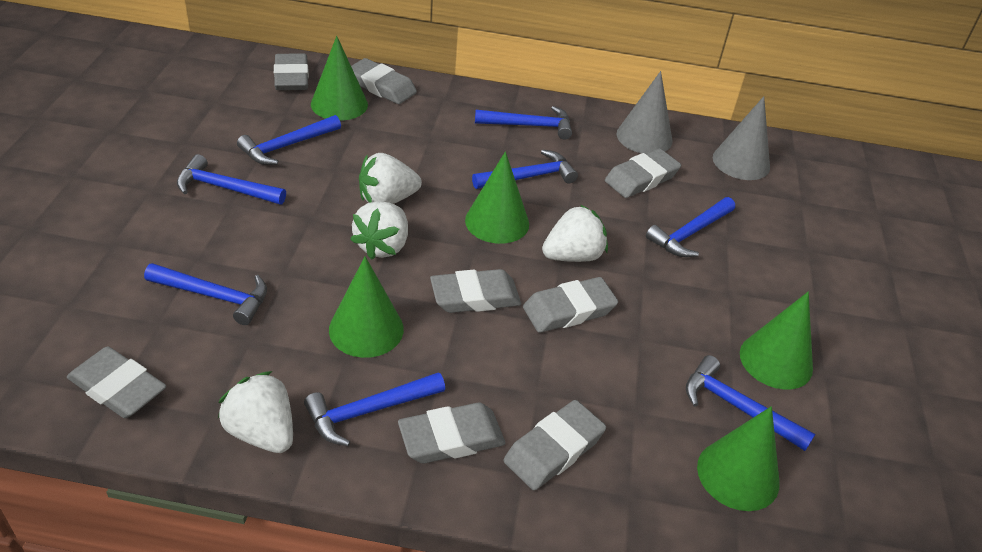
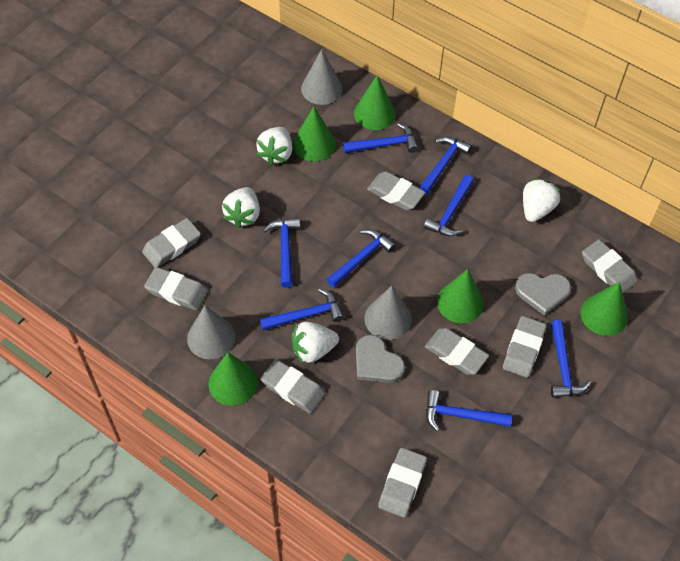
grey cone: 2 -> 3
grey heart: 0 -> 2

